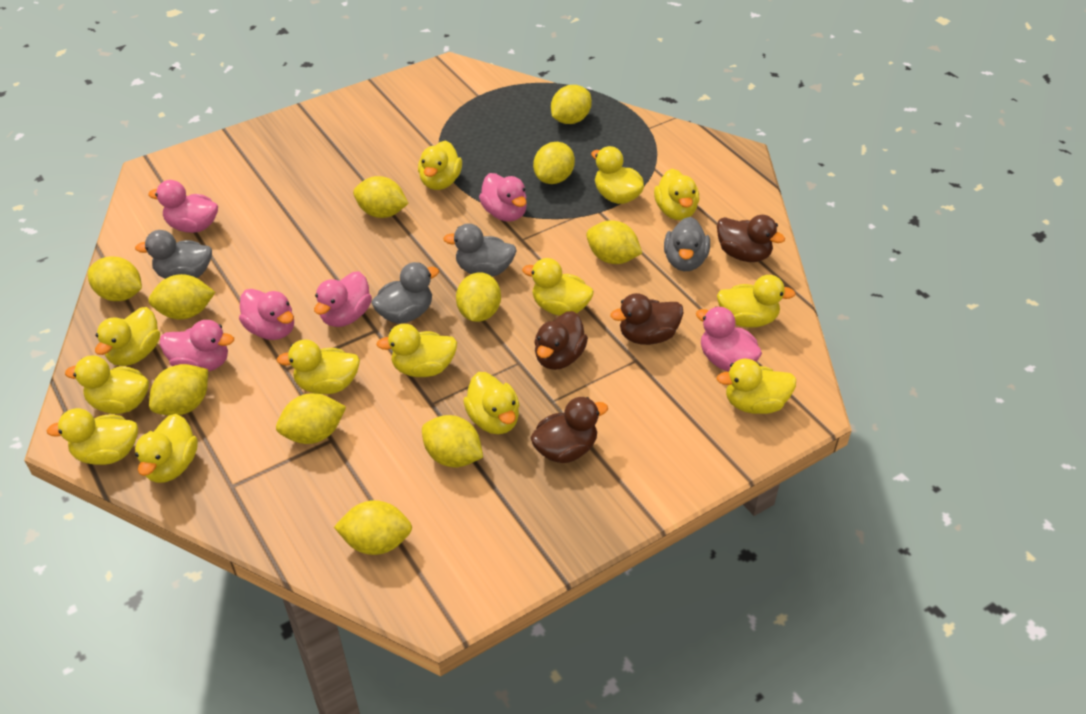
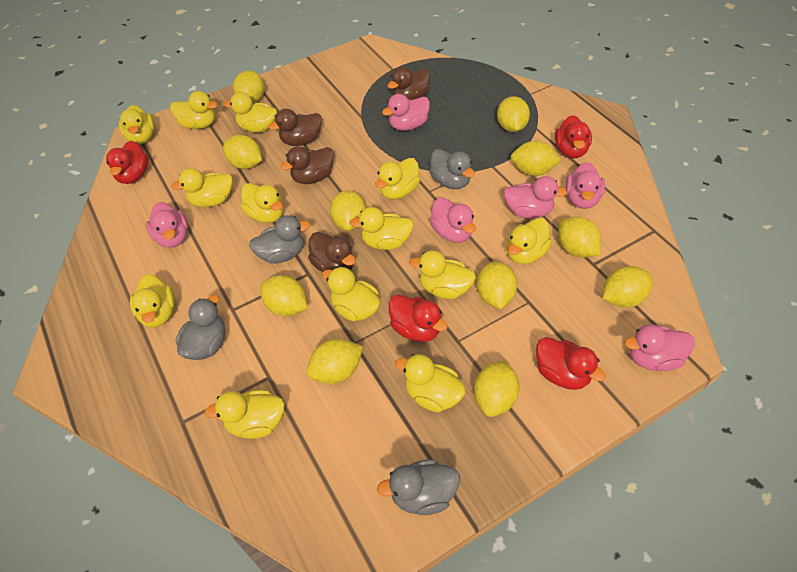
red duck: 0 -> 4

